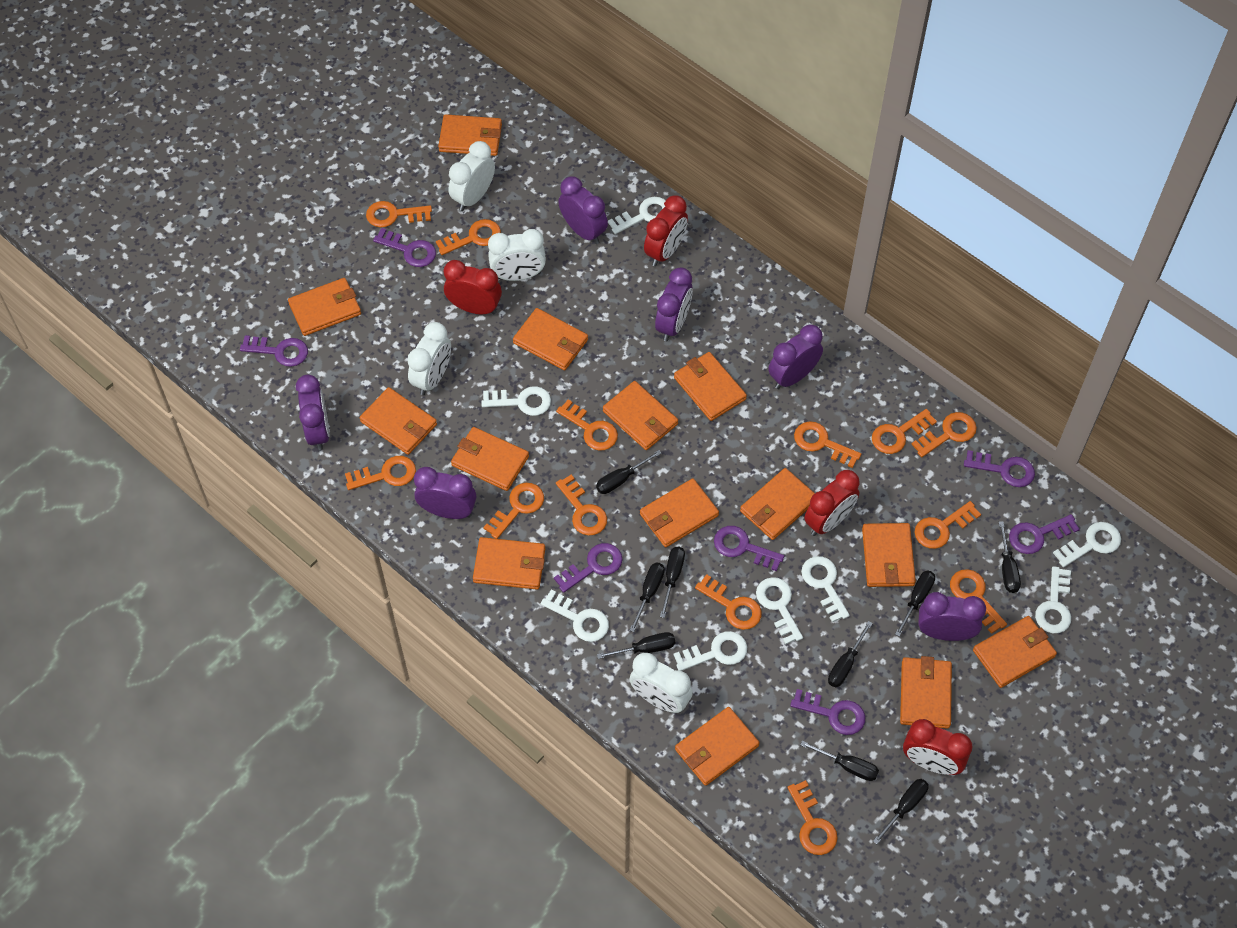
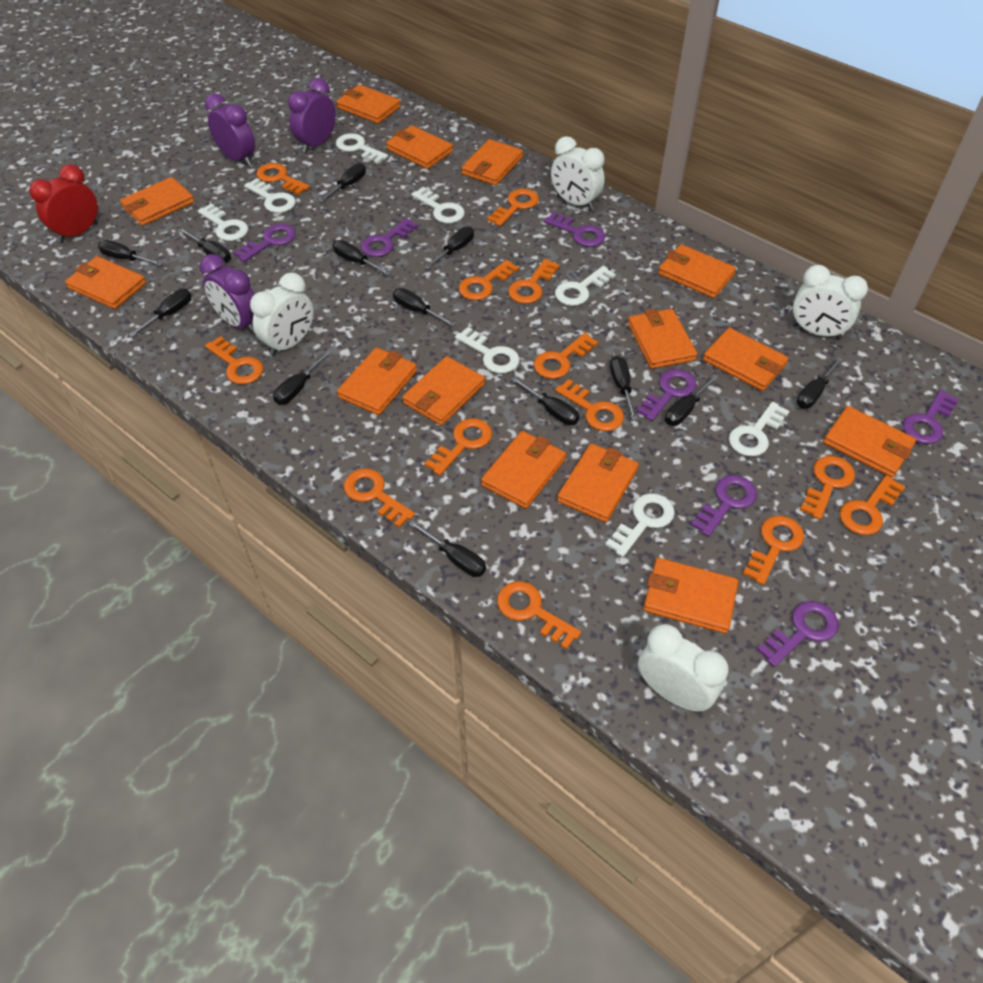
black screwdriver: 9 -> 13
purple clock: 6 -> 3
red clock: 4 -> 1

